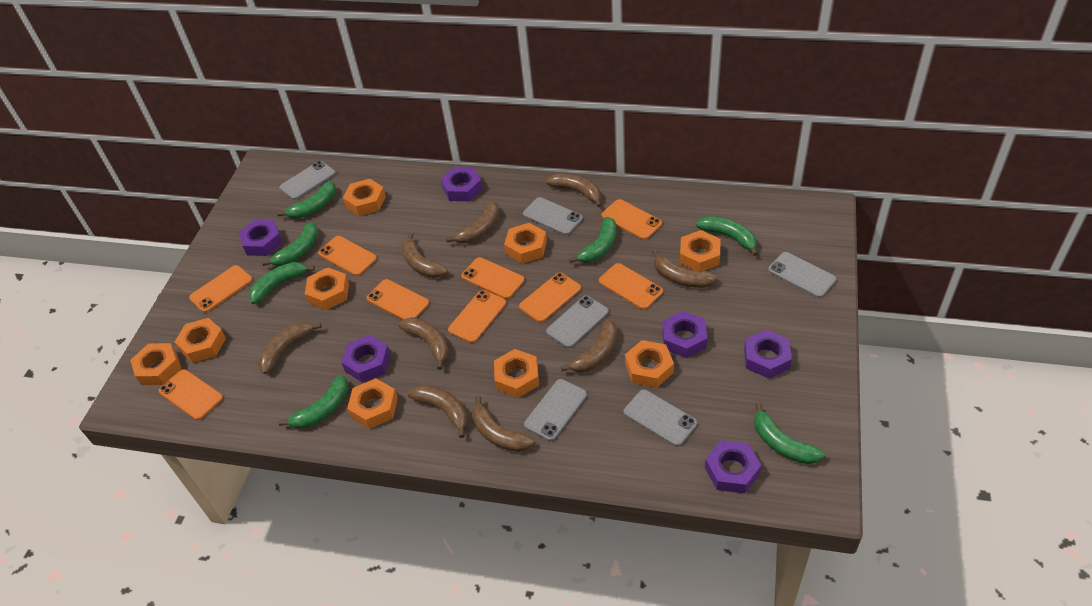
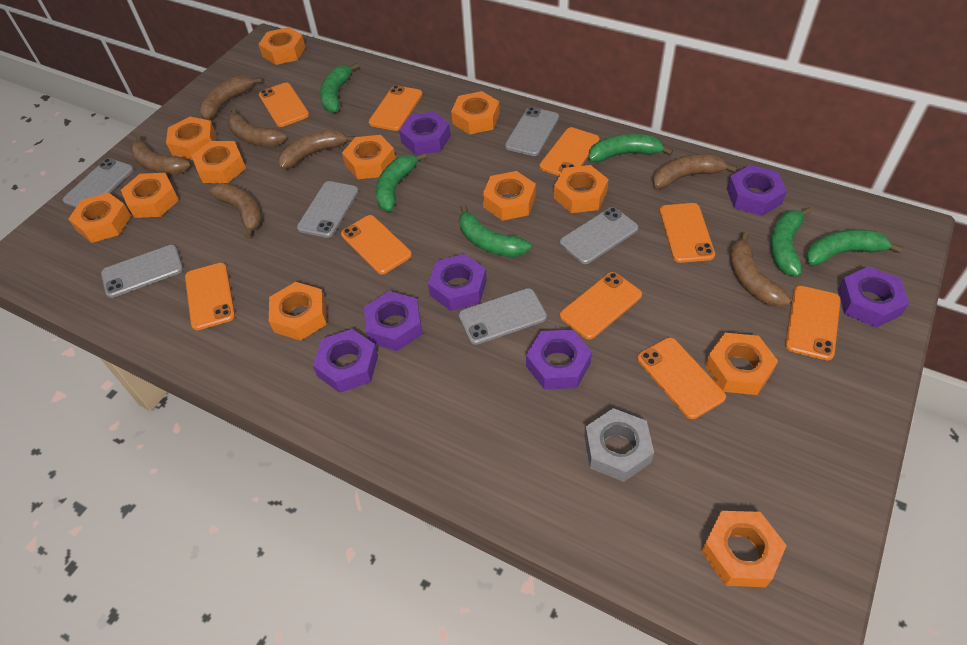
brown banana: 9 -> 7
green banana: 7 -> 6
grey nut: 0 -> 1
orange nut: 9 -> 12
purple nut: 6 -> 7

